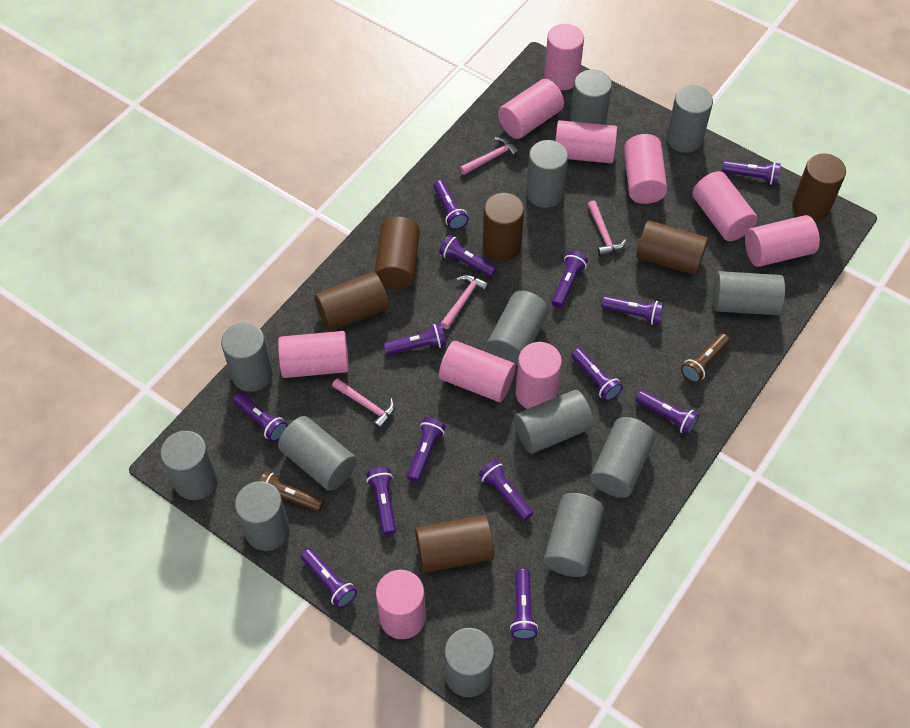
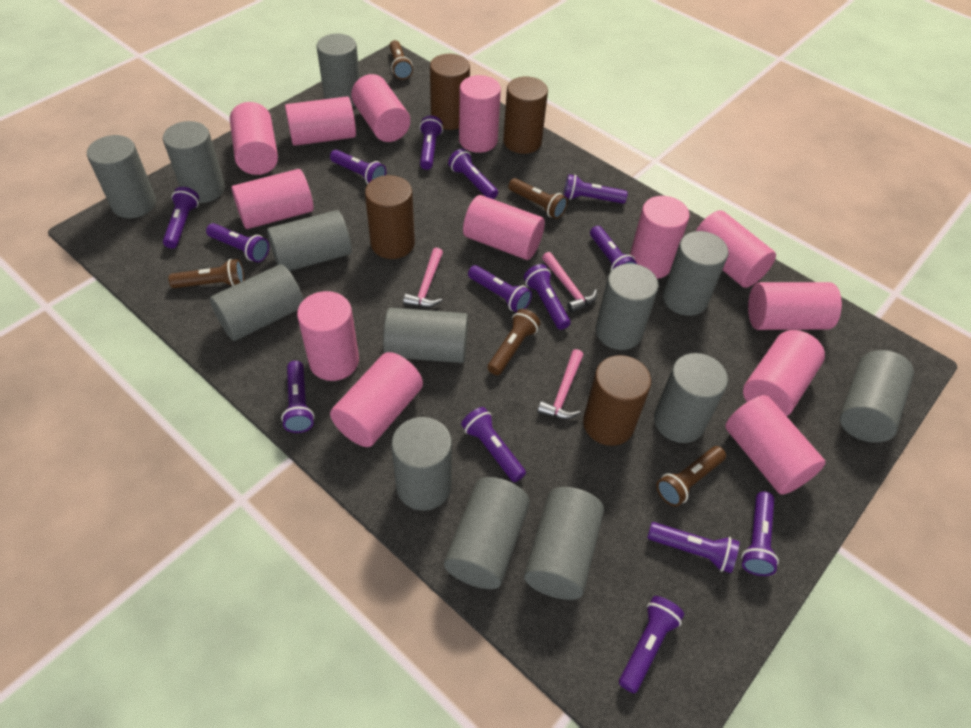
brown cylinder: 6 -> 4
brown flashlight: 2 -> 5
pink cylinder: 10 -> 13
pink hammer: 4 -> 3

